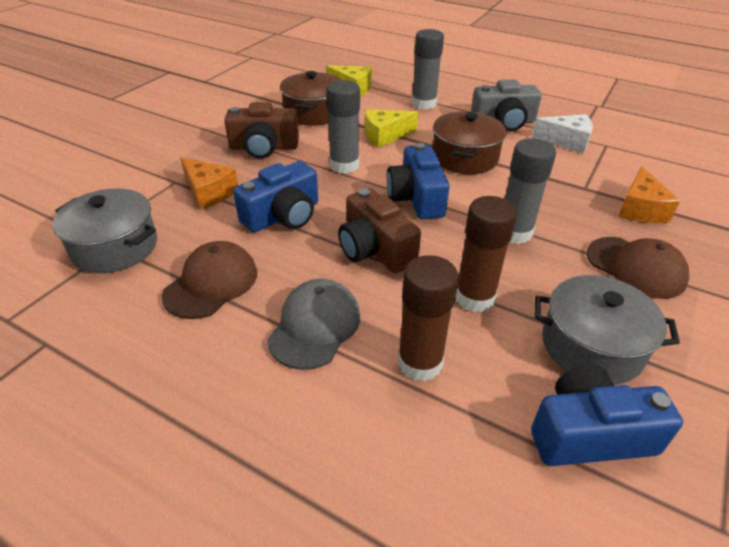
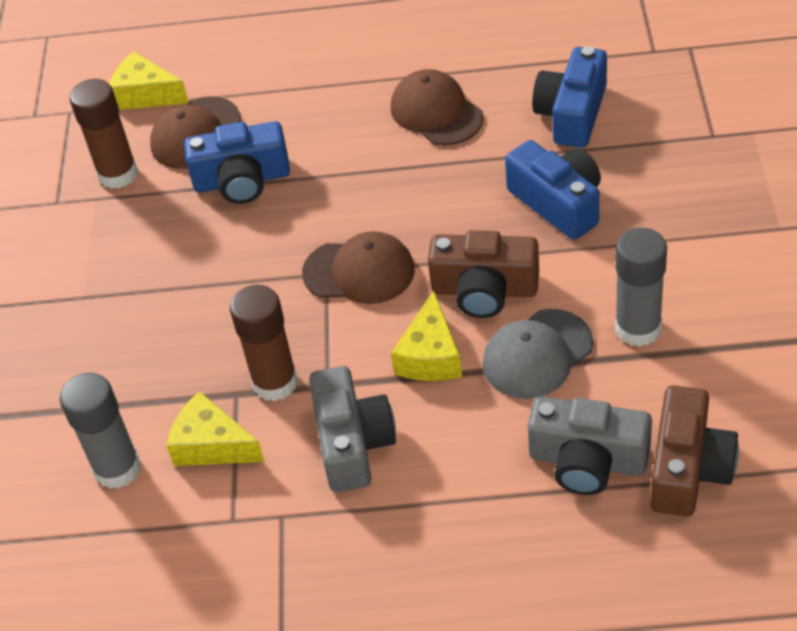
brown cap: 2 -> 3
brown pot: 2 -> 0
grey camera: 1 -> 2
grey glue stick: 3 -> 2
grey pot: 2 -> 0
orange cheese: 2 -> 0
white cheese: 1 -> 0
yellow cheese: 2 -> 3

